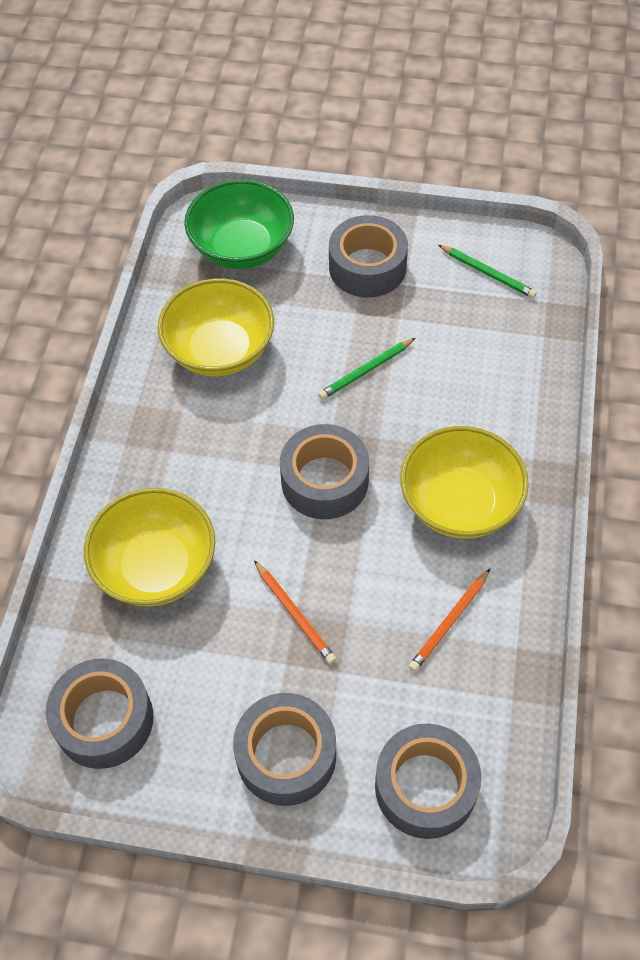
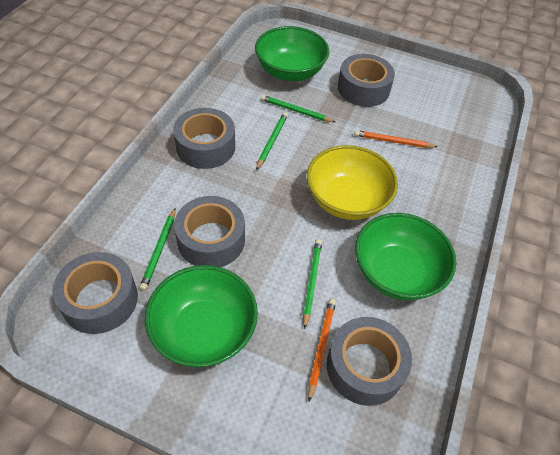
green bowl: 1 -> 3
green pencil: 2 -> 4
yellow bowl: 3 -> 1

